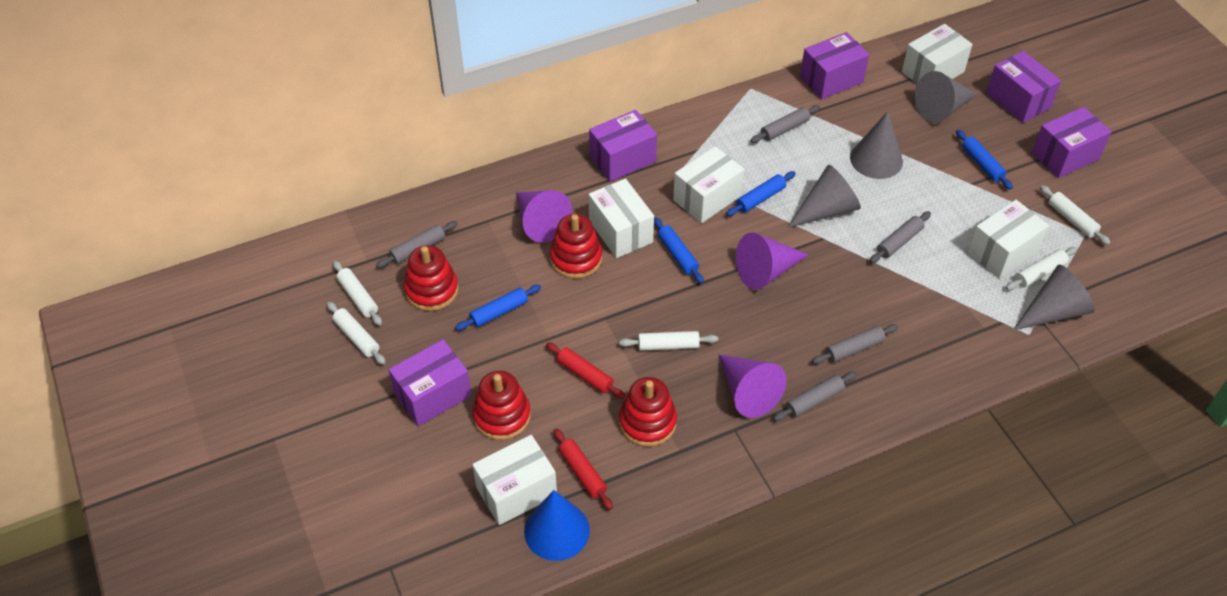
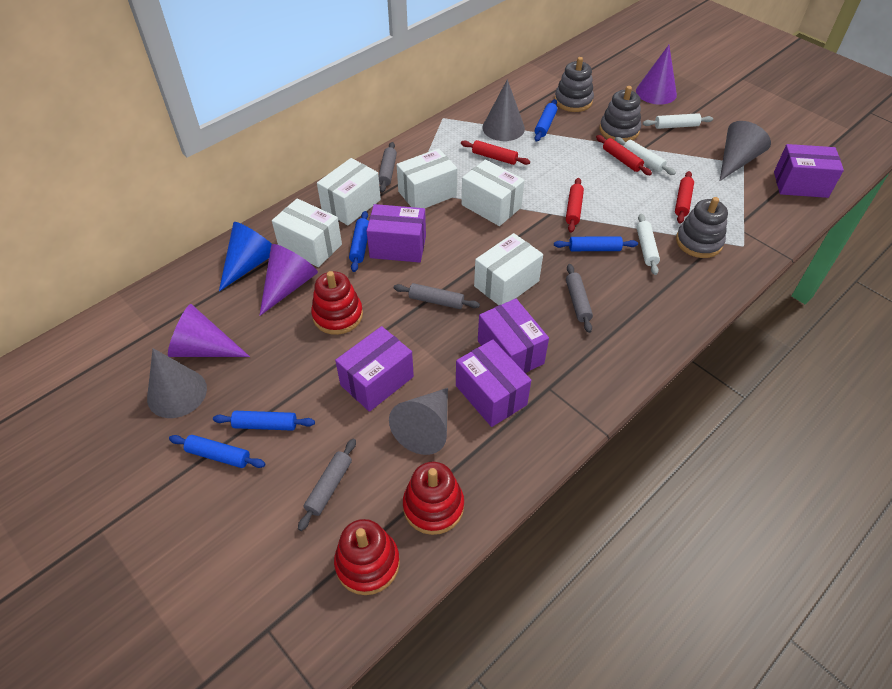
blue rolling pin: 4 -> 5
grey rolling pin: 5 -> 4
grey stacking toy: 0 -> 3
red rolling pin: 2 -> 4
red stacking toy: 4 -> 3
white rolling pin: 5 -> 3

